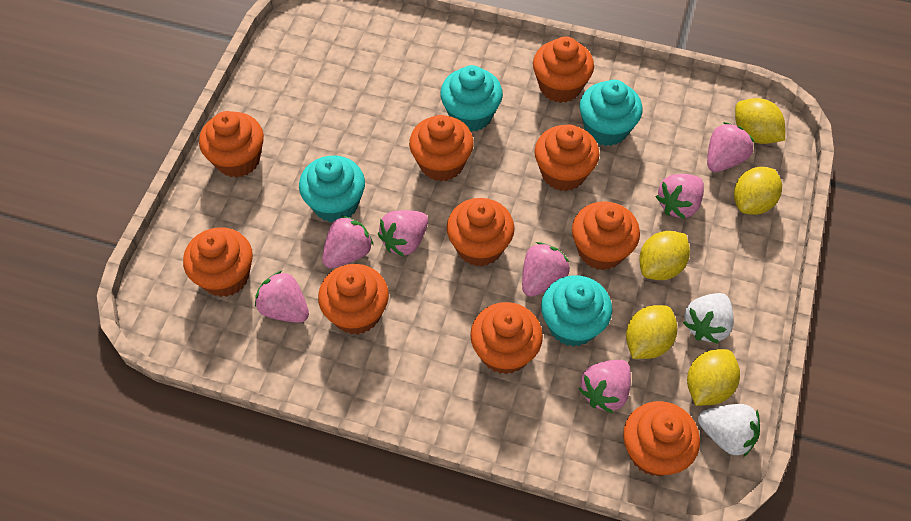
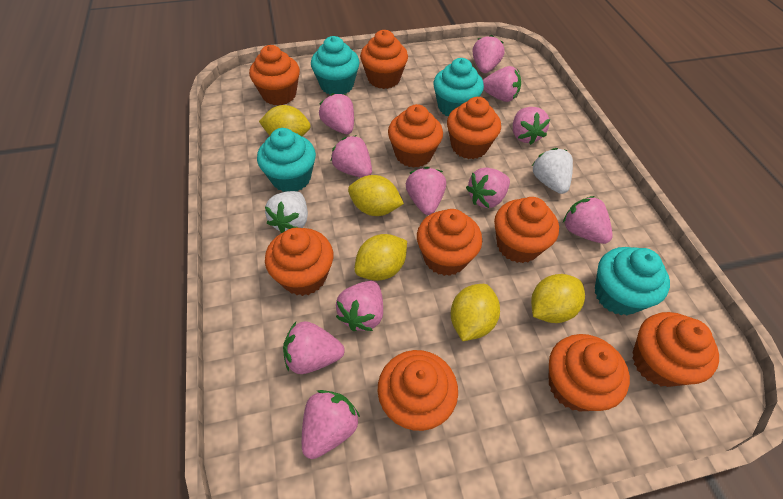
pink strawberry: 7 -> 11

